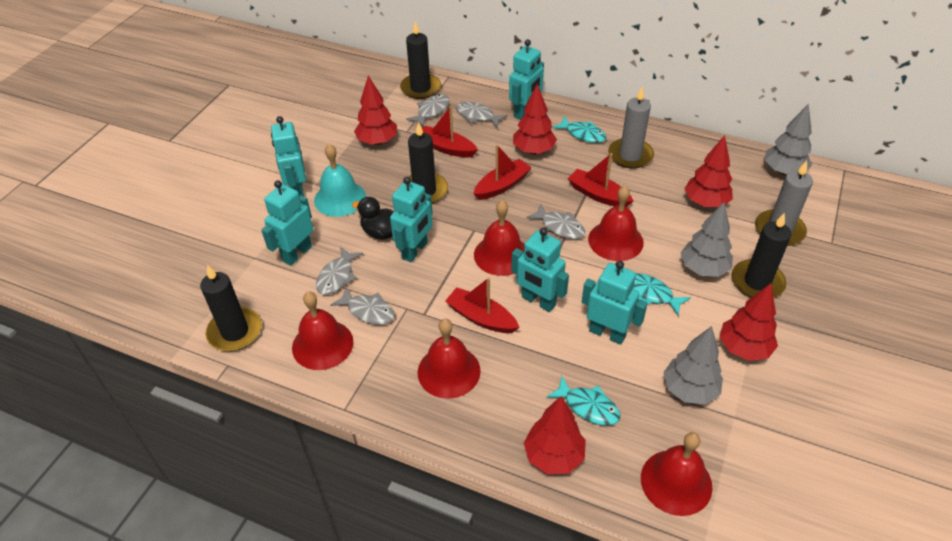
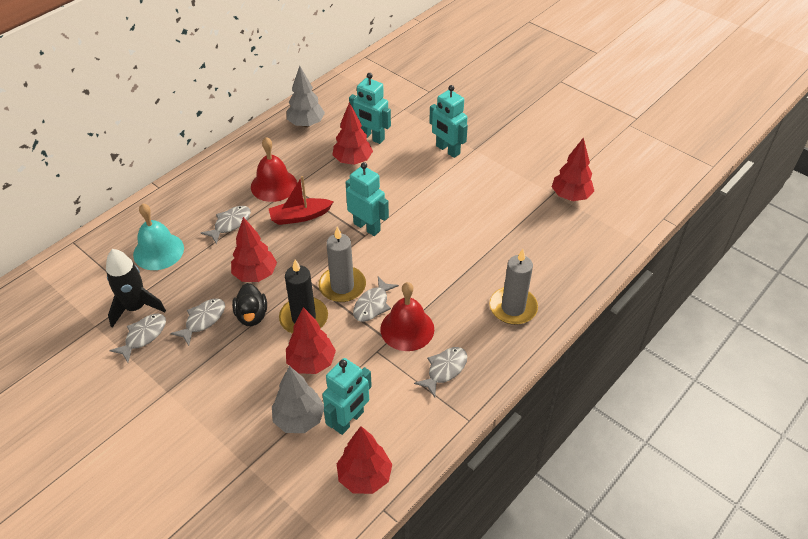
black candle: 4 -> 1
black rocket: 0 -> 1
grey tree: 3 -> 2
red bell: 5 -> 2
red boat: 4 -> 1
turquoise fish: 3 -> 0
turquoise robot: 6 -> 4

